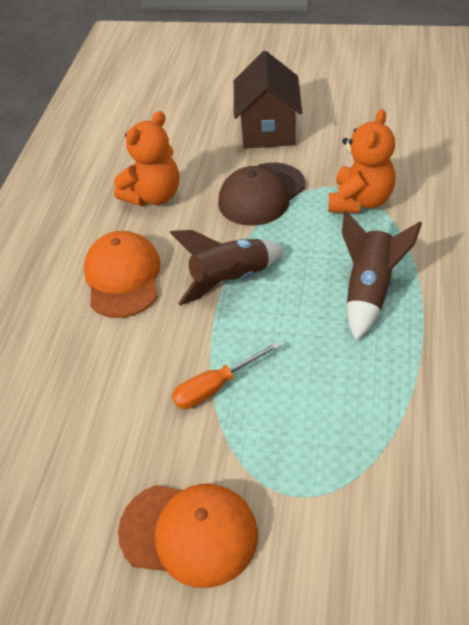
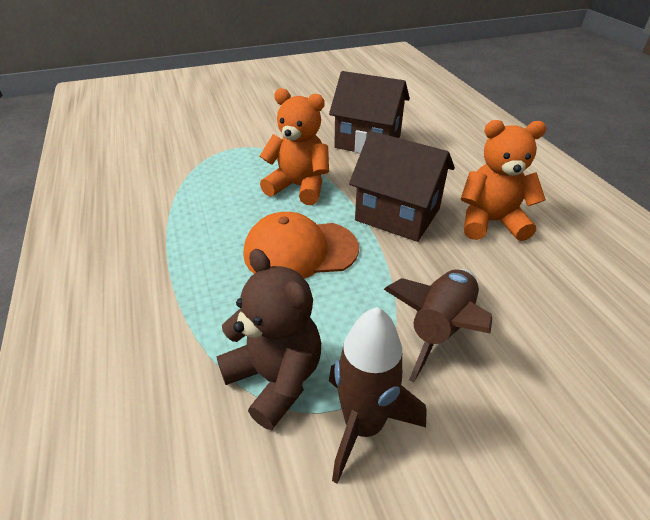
brown cap: 1 -> 0
brown house: 1 -> 2
brown teddy bear: 0 -> 1
orange cap: 2 -> 1
orange screwdriver: 1 -> 0

